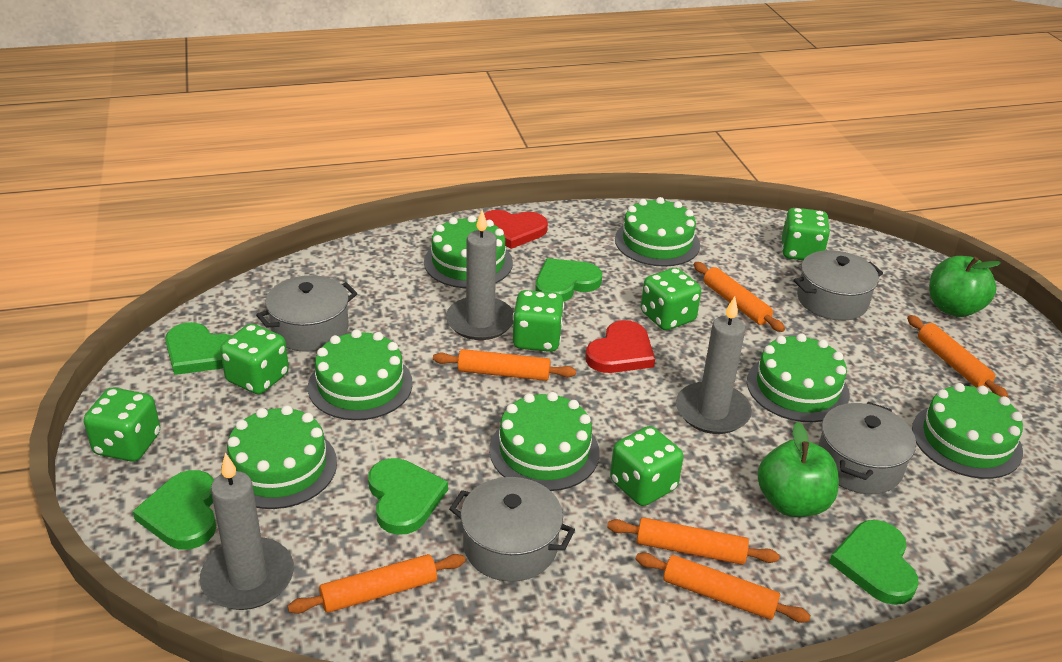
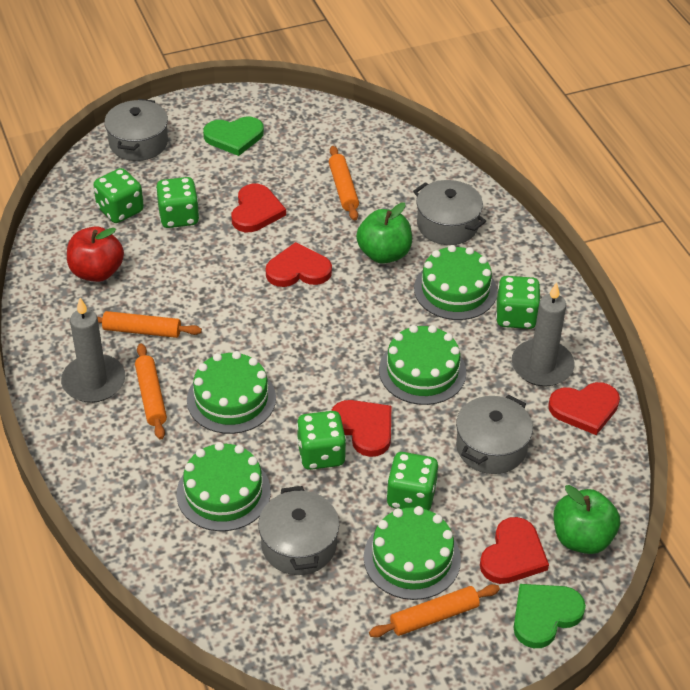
green cake: 7 -> 5
green dice: 6 -> 5
green heart: 5 -> 2
grey candle: 3 -> 2
orange rolling pin: 6 -> 4
red apple: 0 -> 1
red heart: 2 -> 5

